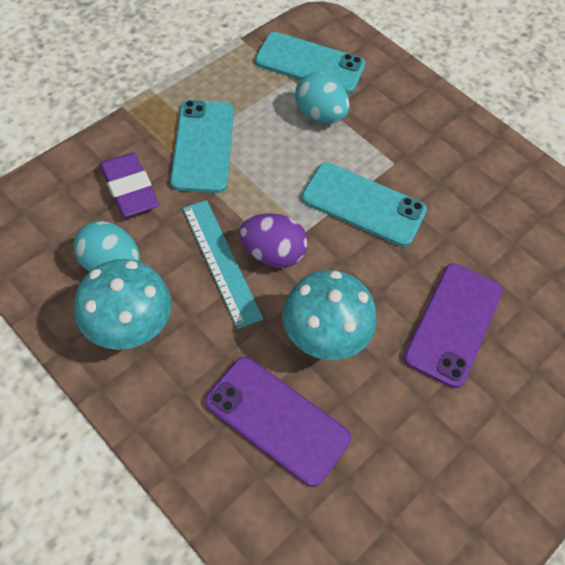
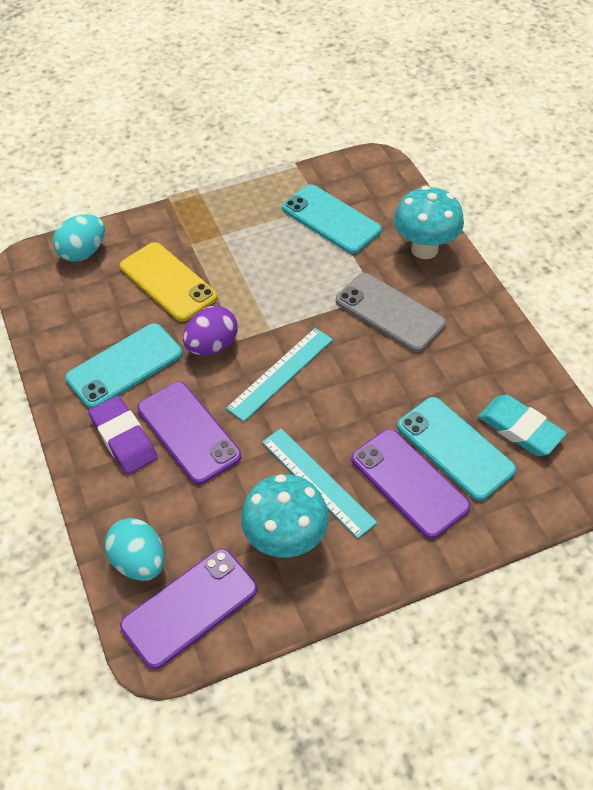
grey phone: 0 -> 1
purple phone: 2 -> 3
turquoise eraser: 0 -> 1
turquoise ruler: 1 -> 2
yellow phone: 0 -> 1

